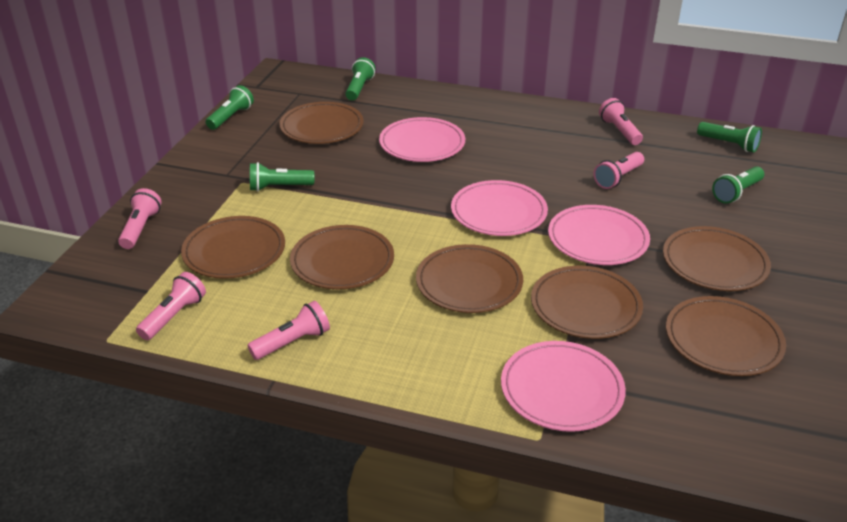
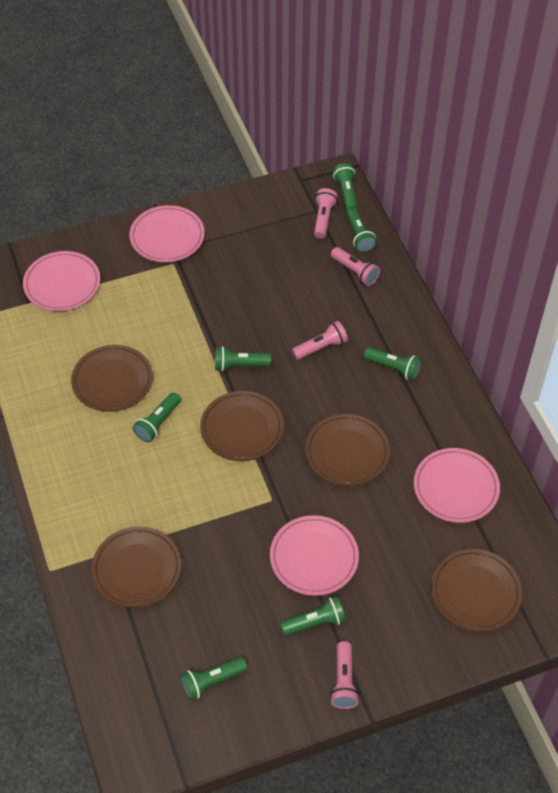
brown plate: 7 -> 5
green flashlight: 5 -> 7
pink flashlight: 5 -> 4

